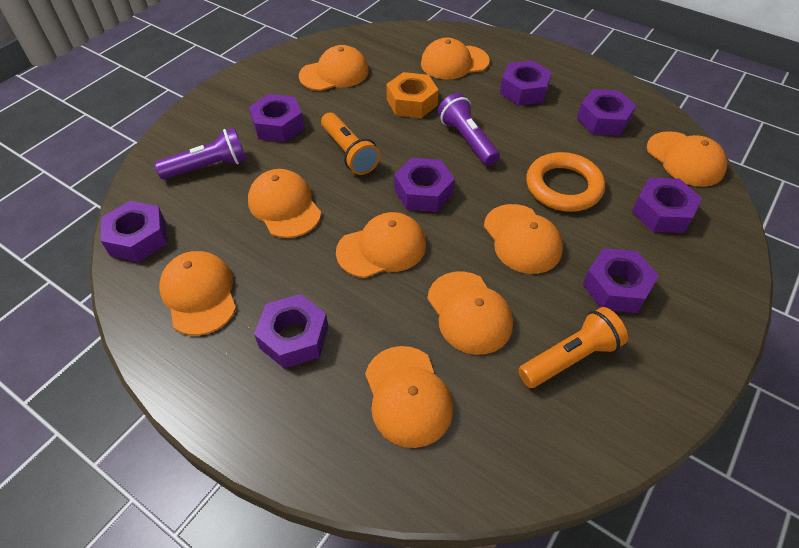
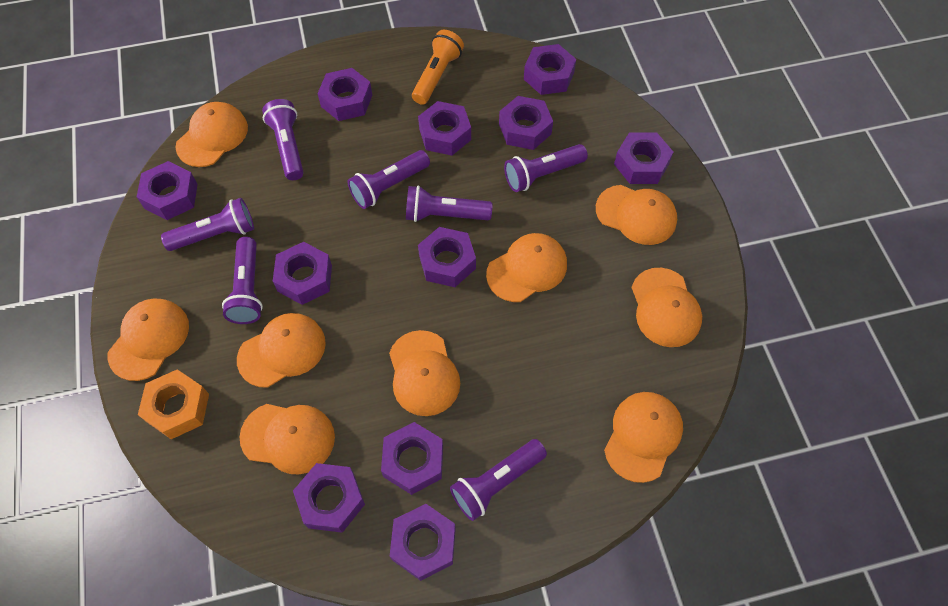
orange flashlight: 2 -> 1
orange ring: 1 -> 0
purple flashlight: 2 -> 7
purple nut: 8 -> 11

